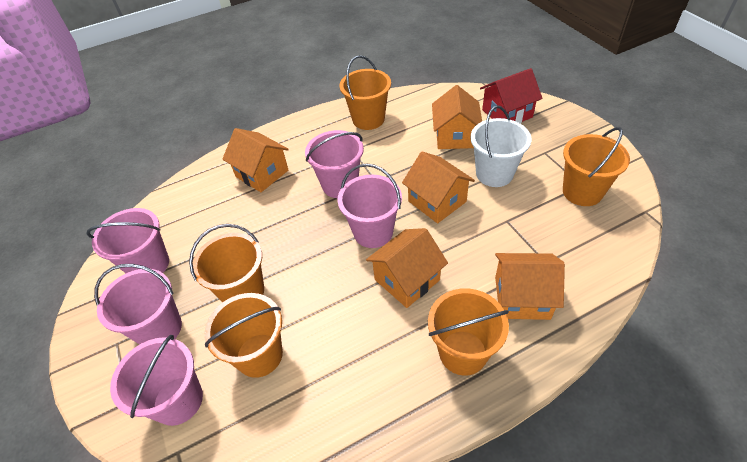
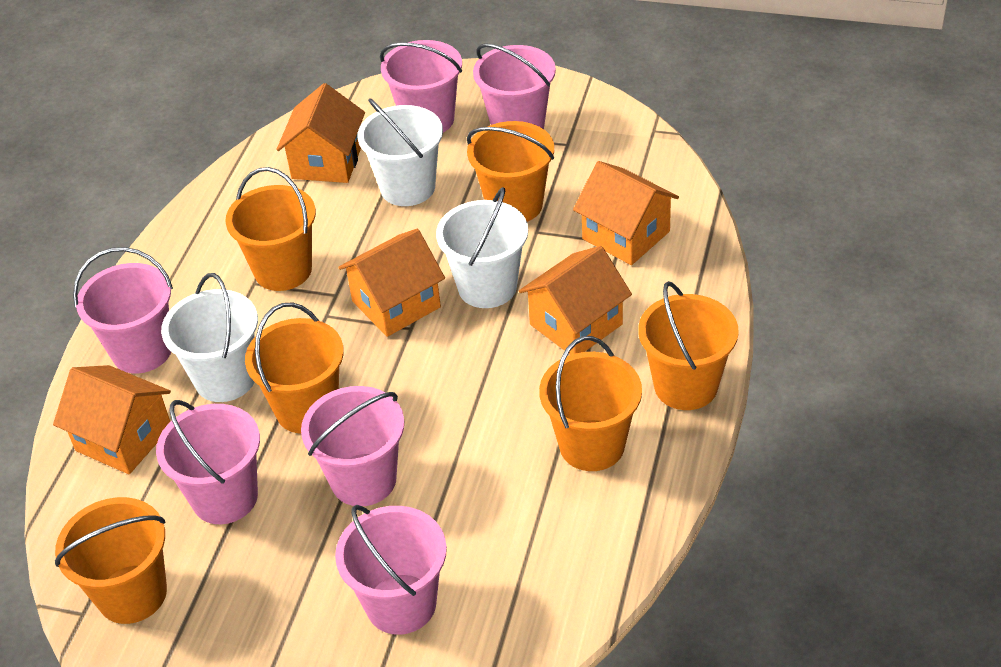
orange bucket: 5 -> 6
pink bucket: 5 -> 6
red house: 1 -> 0
white bucket: 1 -> 3

